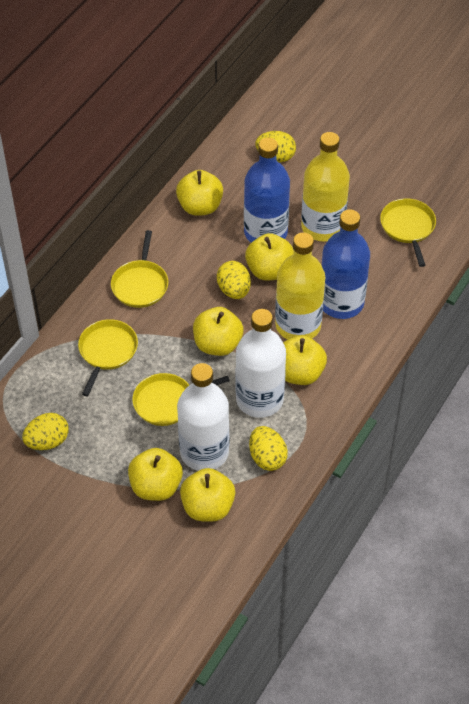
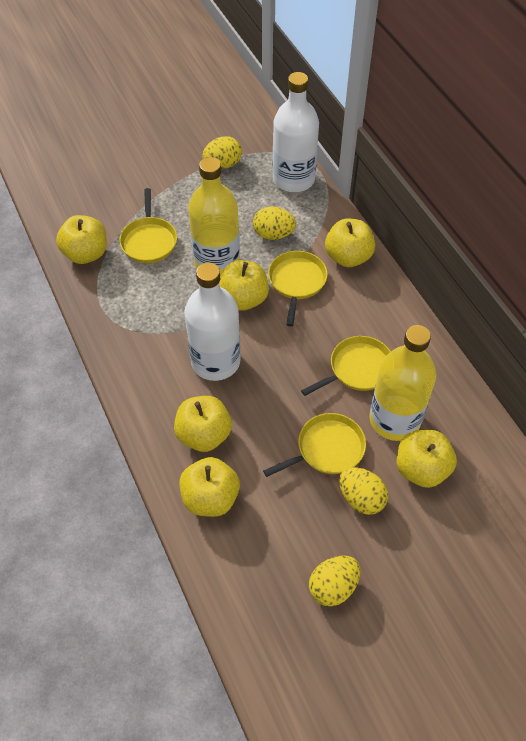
blue bottle: 2 -> 0

